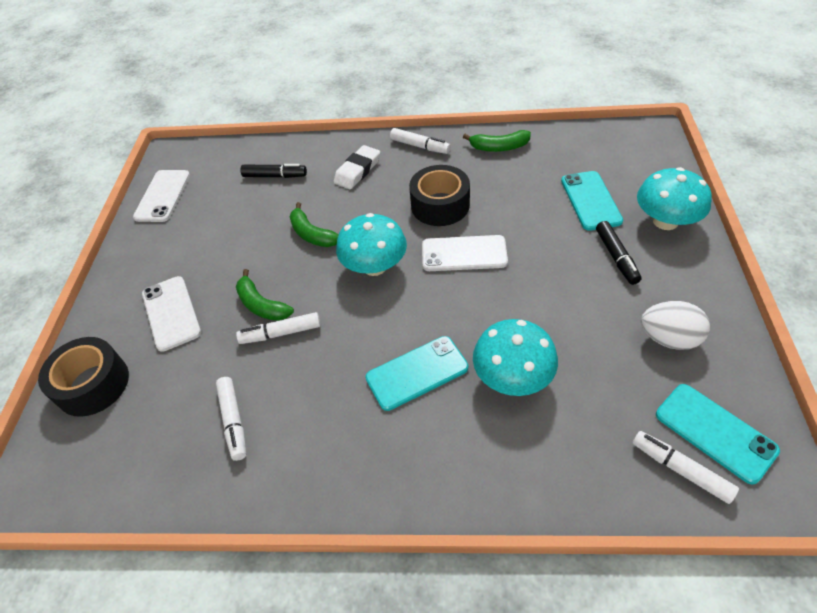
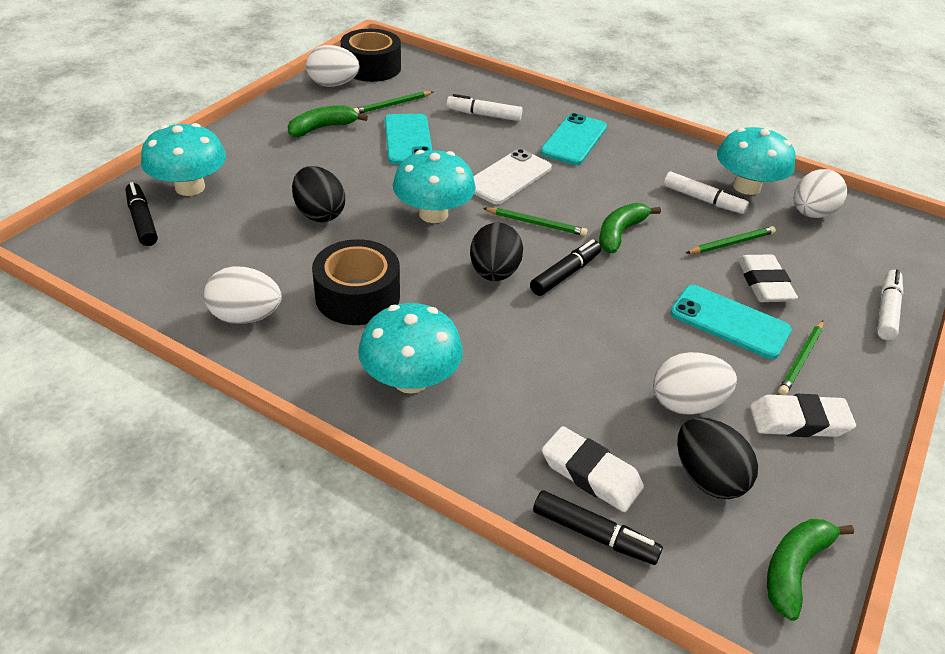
black egg: 0 -> 3
black marker: 2 -> 3
green pencil: 0 -> 4
turquoise mushroom: 3 -> 4
white egg: 1 -> 4
white eraser: 1 -> 3
white marker: 4 -> 3
white phone: 3 -> 1

